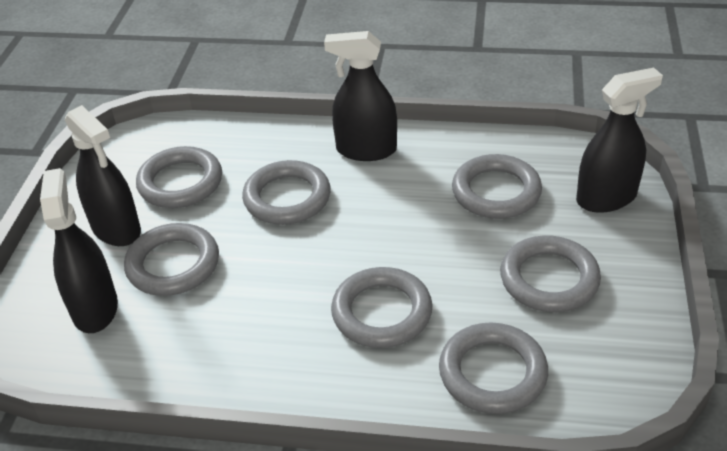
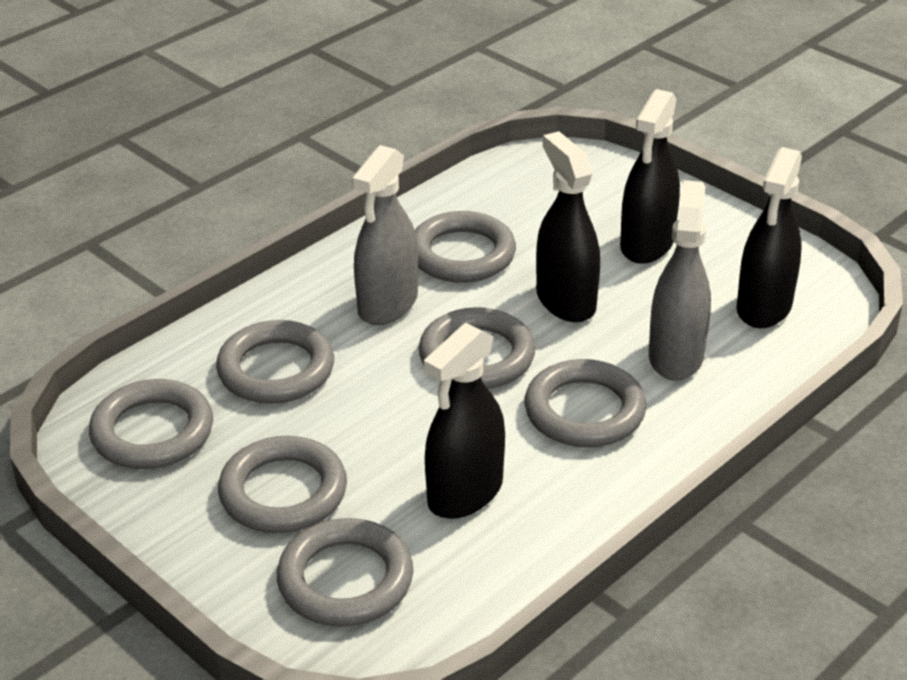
grey spray bottle: 0 -> 2

